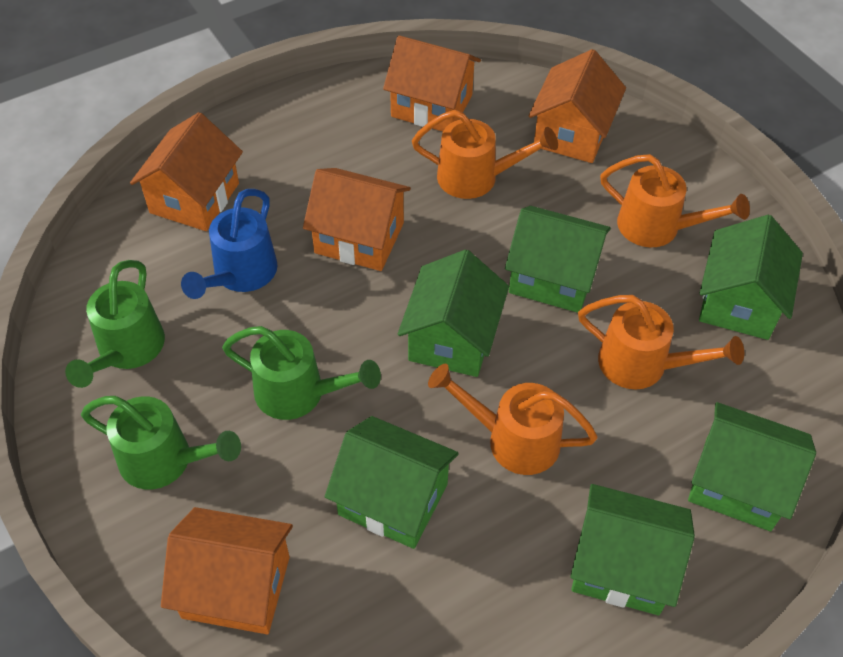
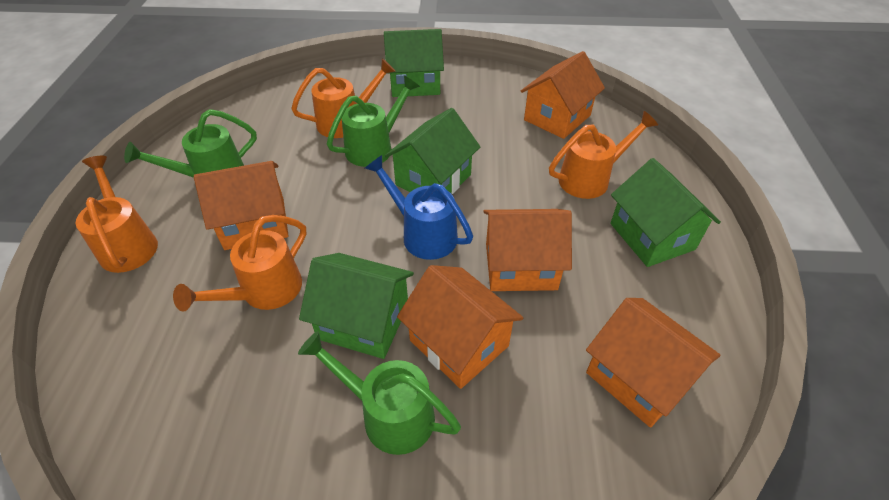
green house: 6 -> 4

